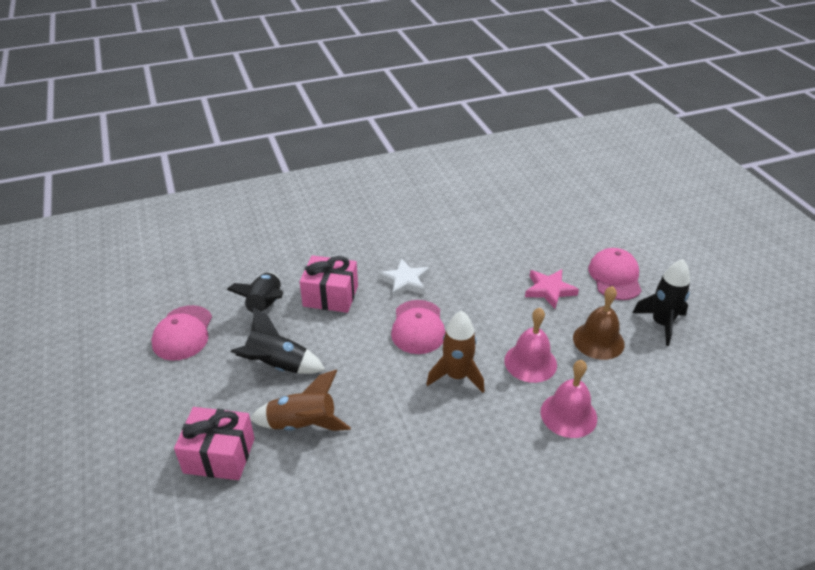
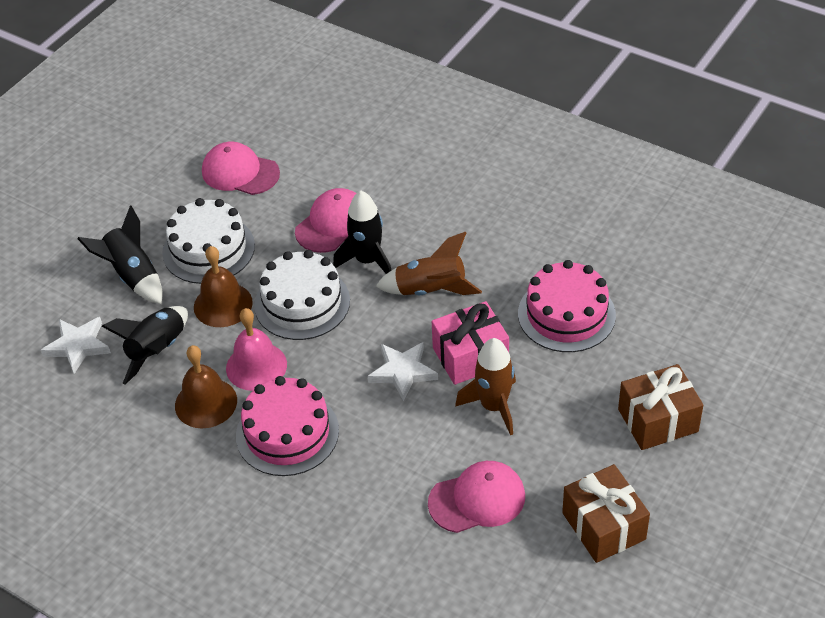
brown bell: 1 -> 2
brown gift: 0 -> 2
pink bell: 2 -> 1
pink cake: 0 -> 2
pink gift: 2 -> 1
pink star: 1 -> 0
white cake: 0 -> 2
white star: 1 -> 2

